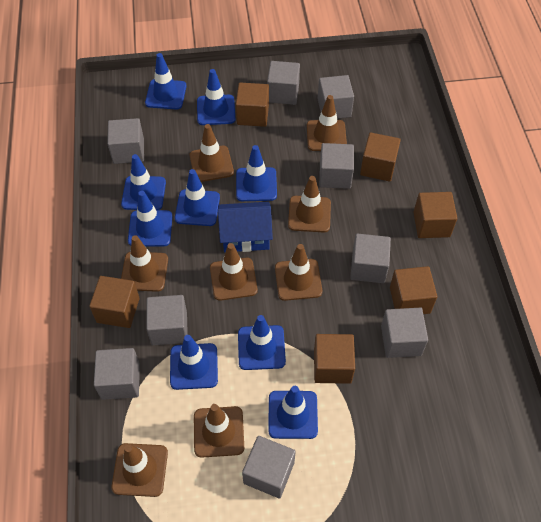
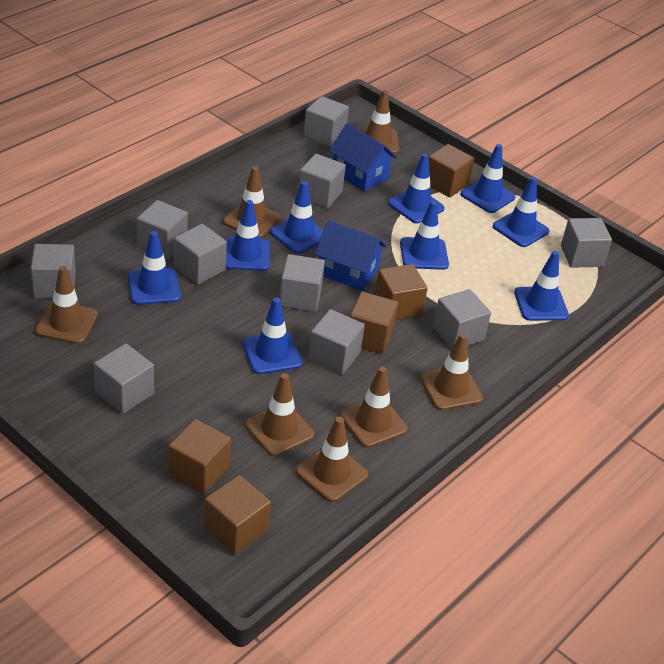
blue house: 1 -> 2
brown cube: 6 -> 5
brown traffic cone: 8 -> 7
grey cube: 9 -> 10

